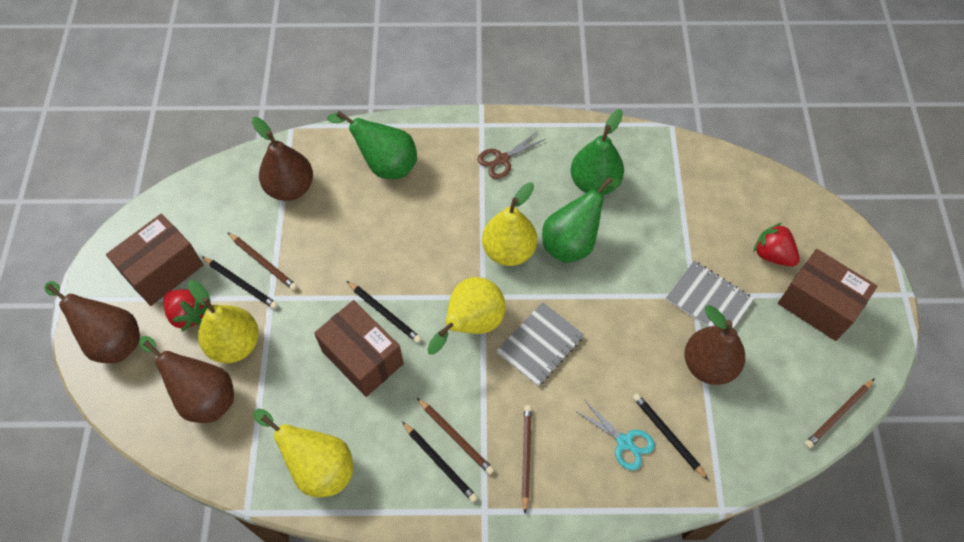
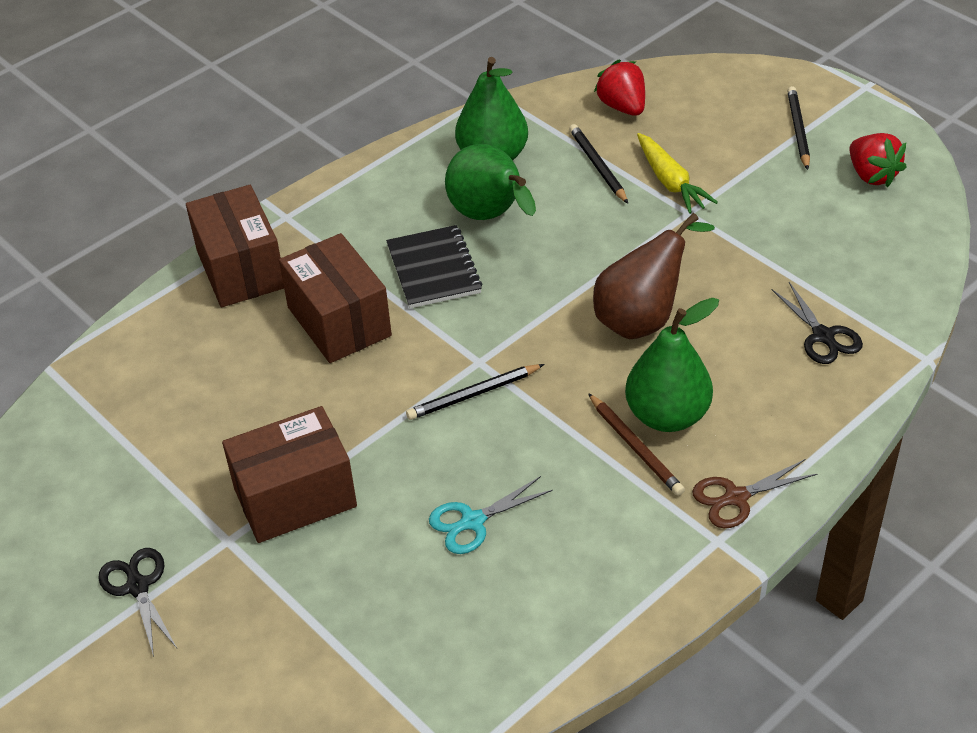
black notebook: 0 -> 1
black pencil: 4 -> 3
black scissors: 0 -> 2
brown pear: 4 -> 1
brown pencil: 4 -> 1
grey notebook: 2 -> 0
yellow carrot: 0 -> 1
yellow pear: 4 -> 0

